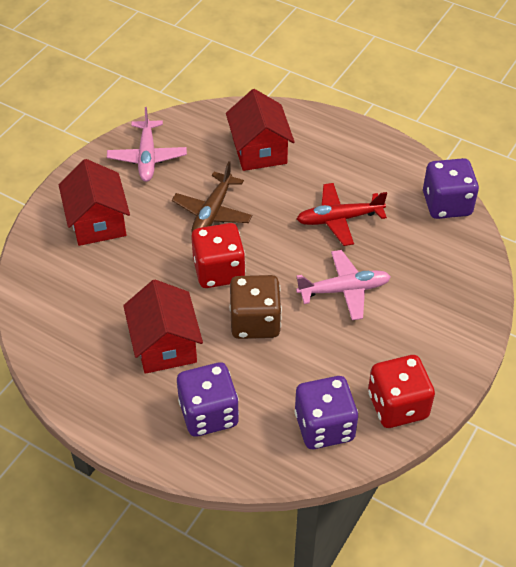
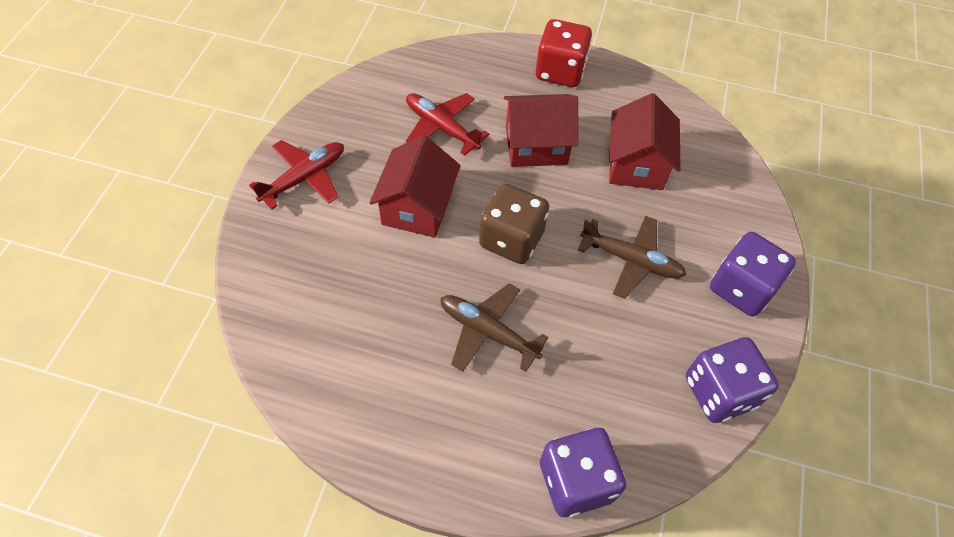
brown plane: 1 -> 2
pink plane: 2 -> 0
red dice: 2 -> 1
red plane: 1 -> 2

